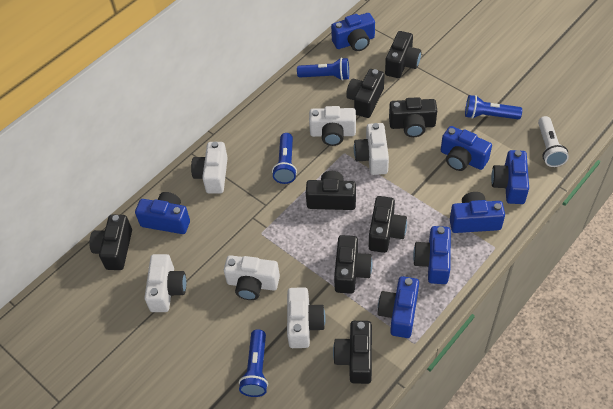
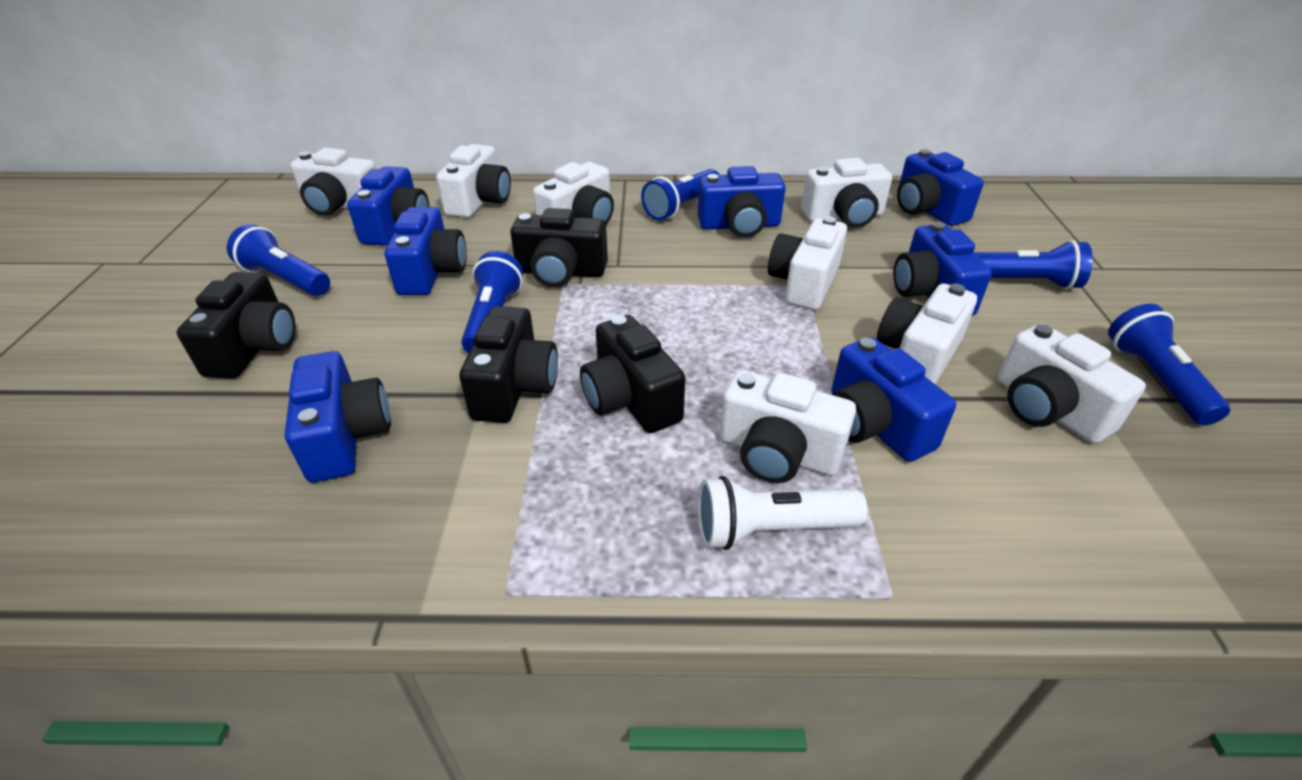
black camera: 8 -> 4
blue flashlight: 4 -> 5
white camera: 6 -> 8

